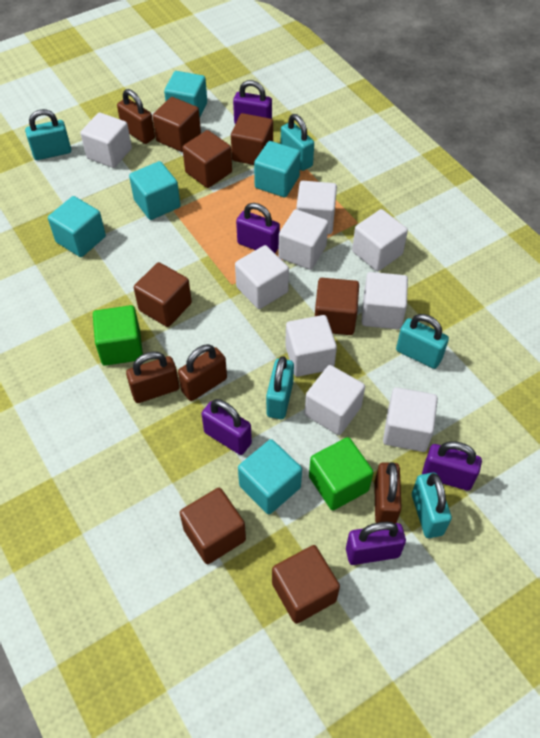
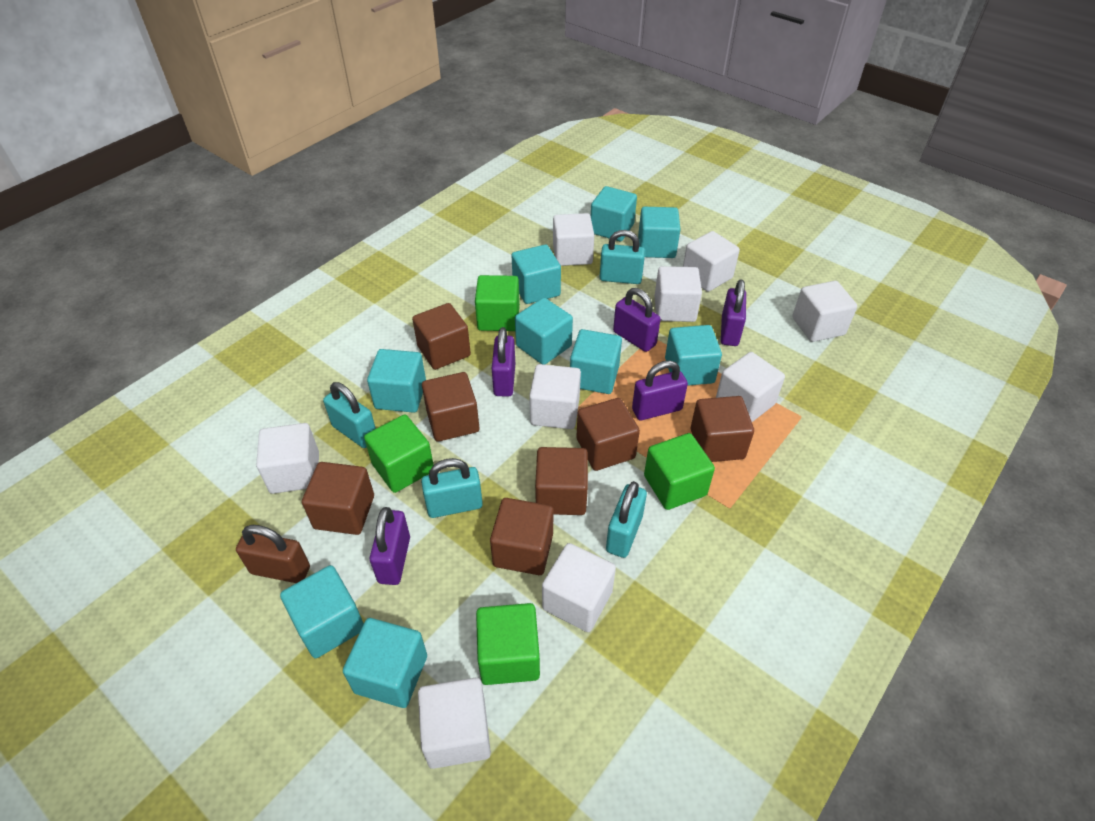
brown padlock: 4 -> 1
green cube: 2 -> 4
turquoise cube: 5 -> 9
turquoise padlock: 5 -> 4

